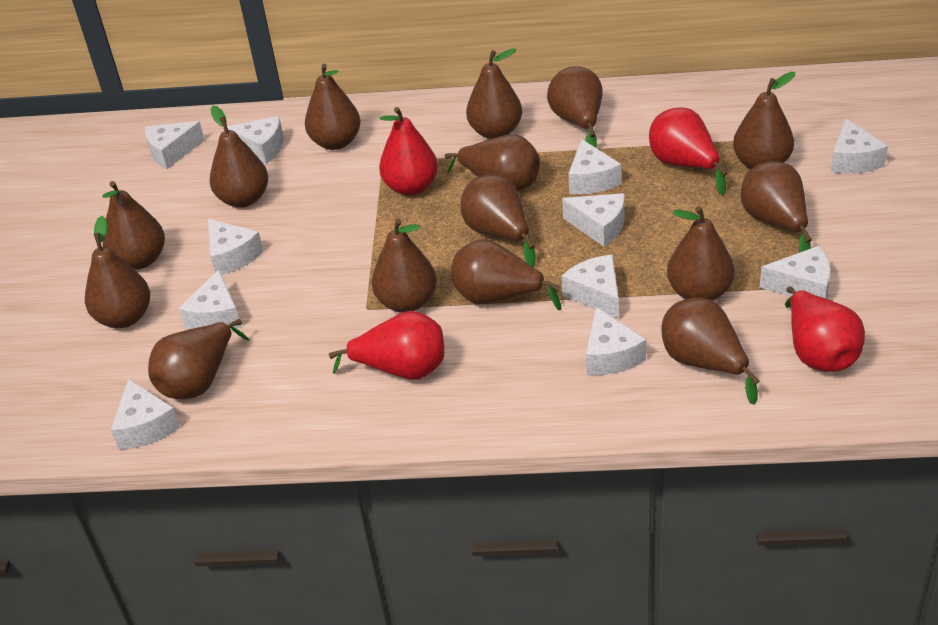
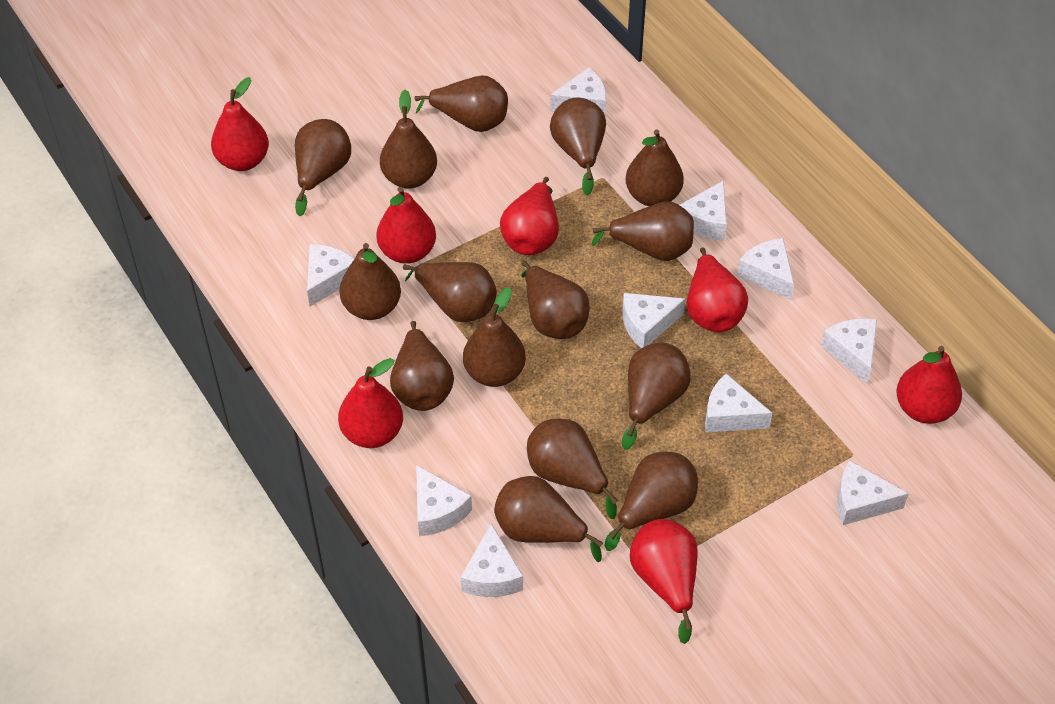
red pear: 4 -> 7
white cheese: 11 -> 10

